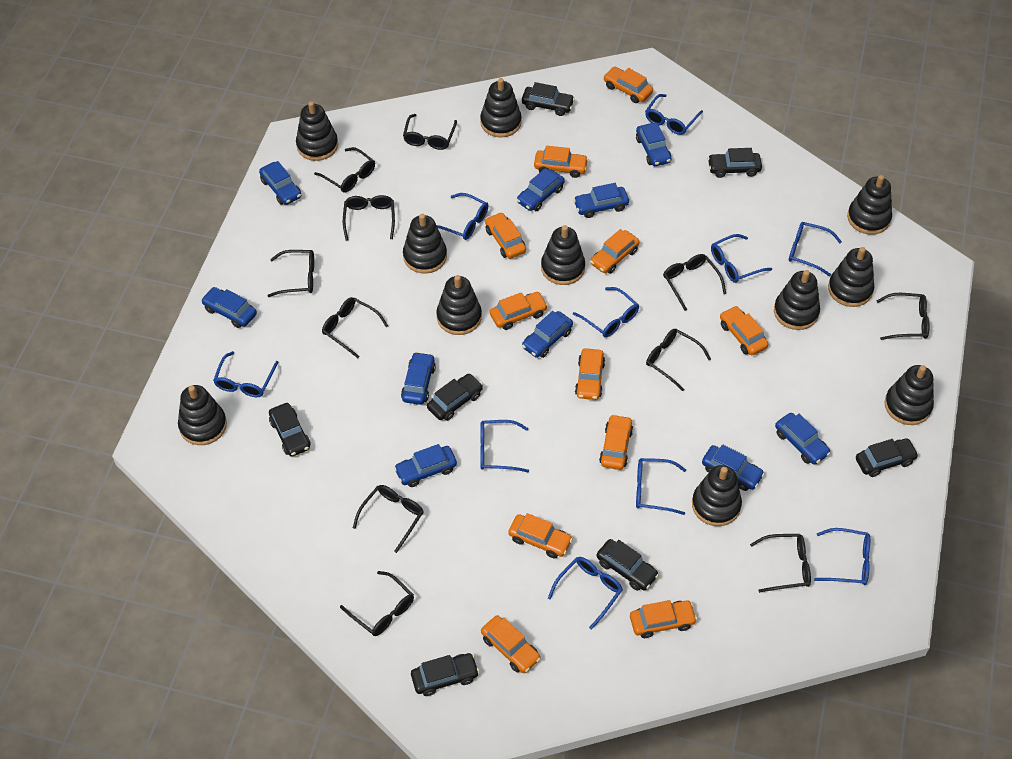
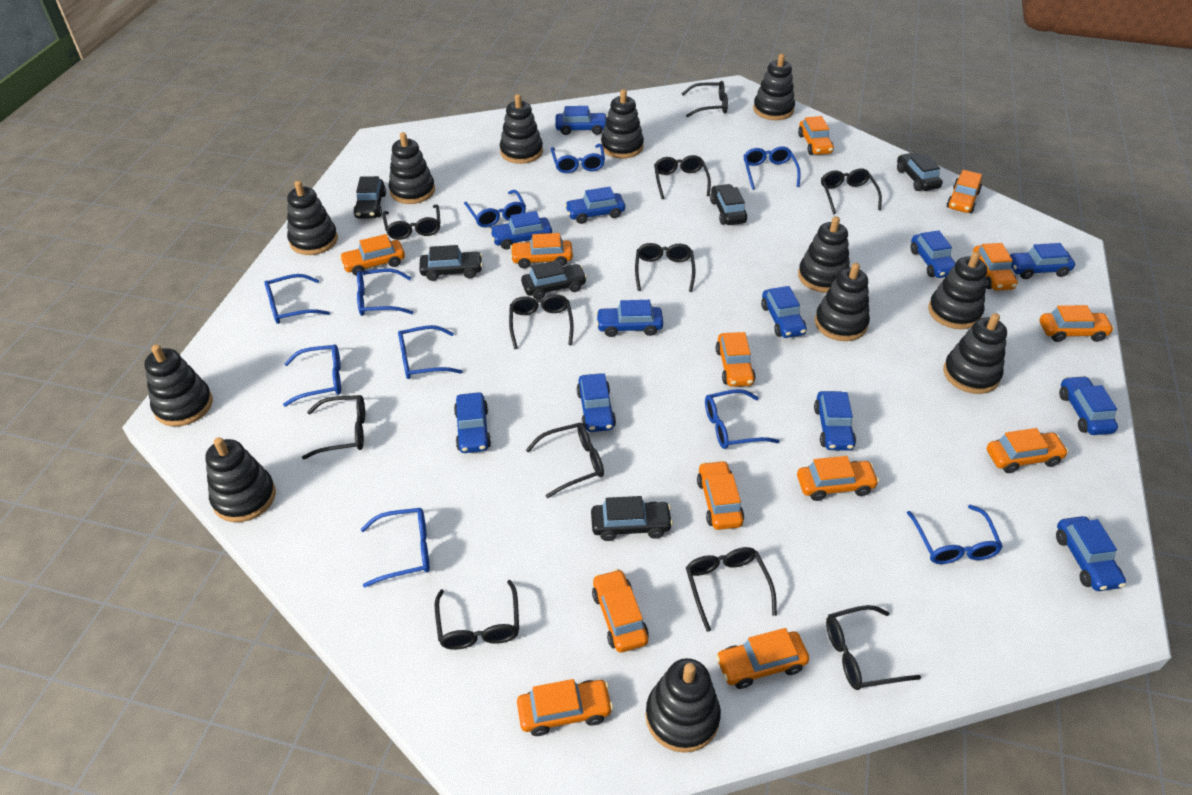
black car: 7 -> 6
black stacking toy: 11 -> 12
blue car: 10 -> 12
orange car: 11 -> 13

